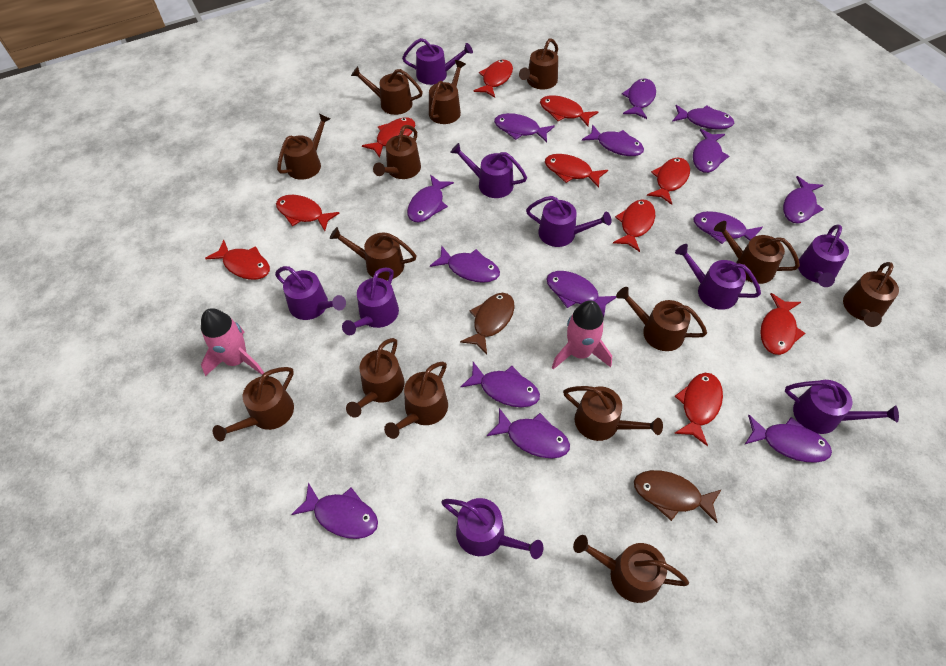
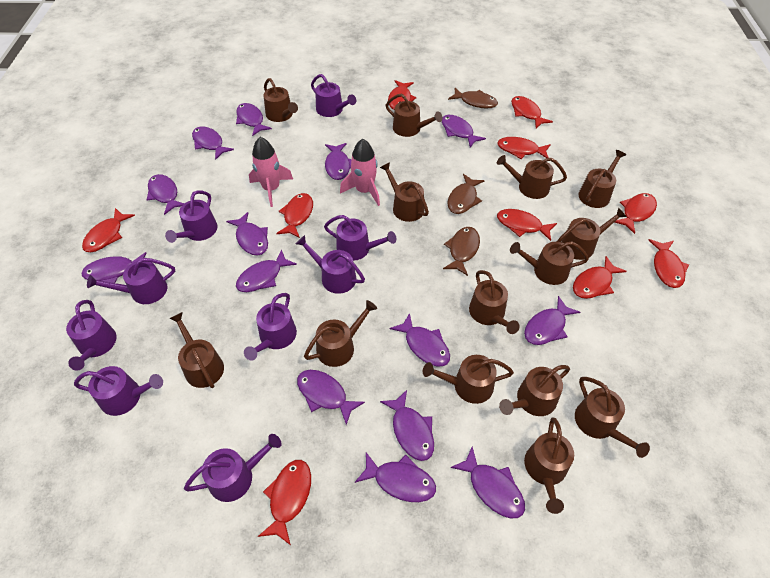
brown fish: 2 -> 3

